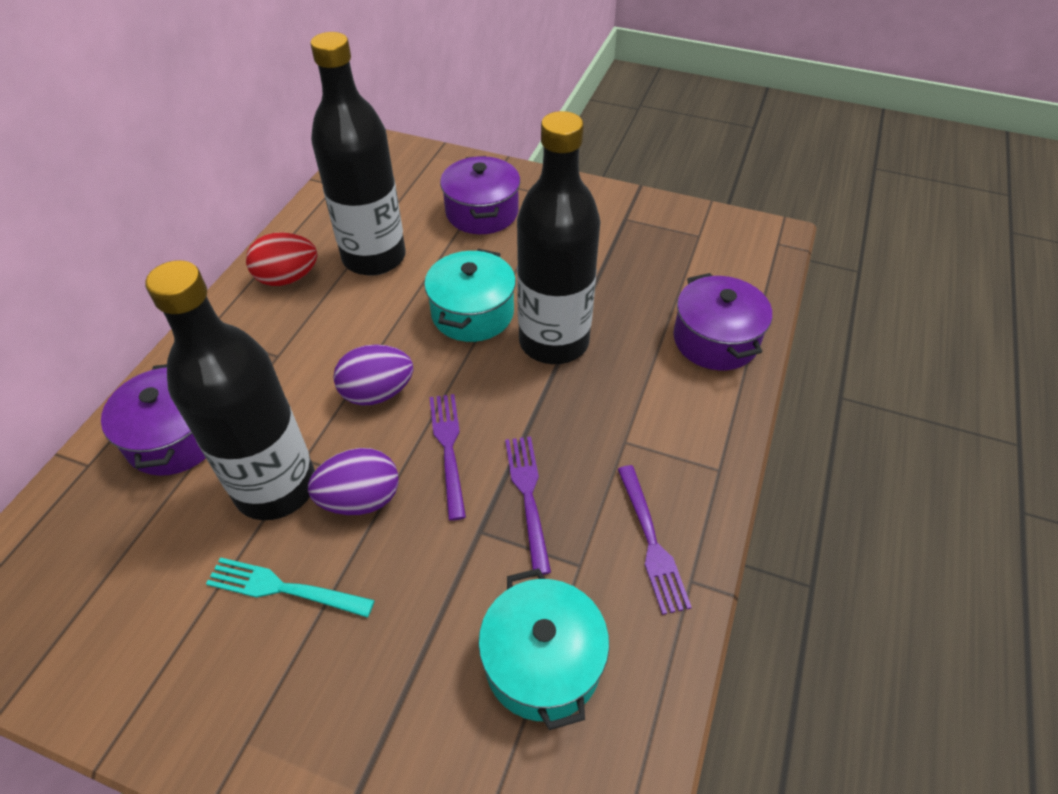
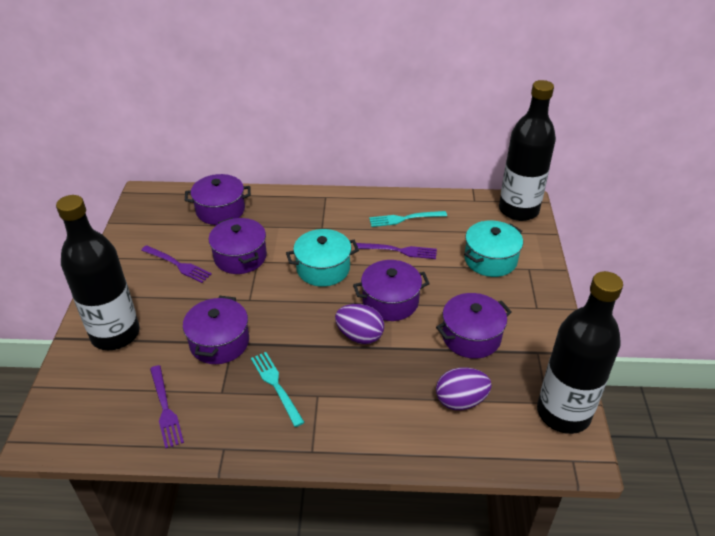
purple pot: 3 -> 5
red egg: 1 -> 0
turquoise fork: 1 -> 2

